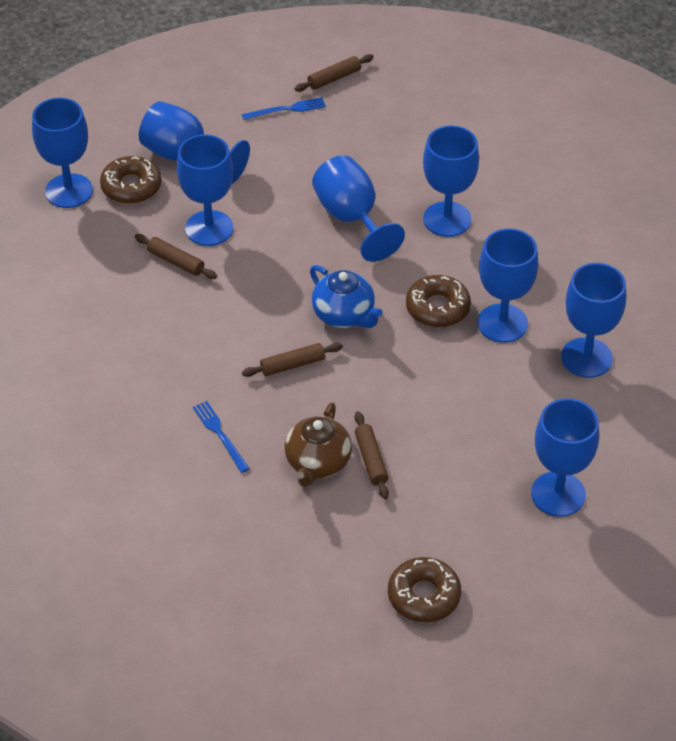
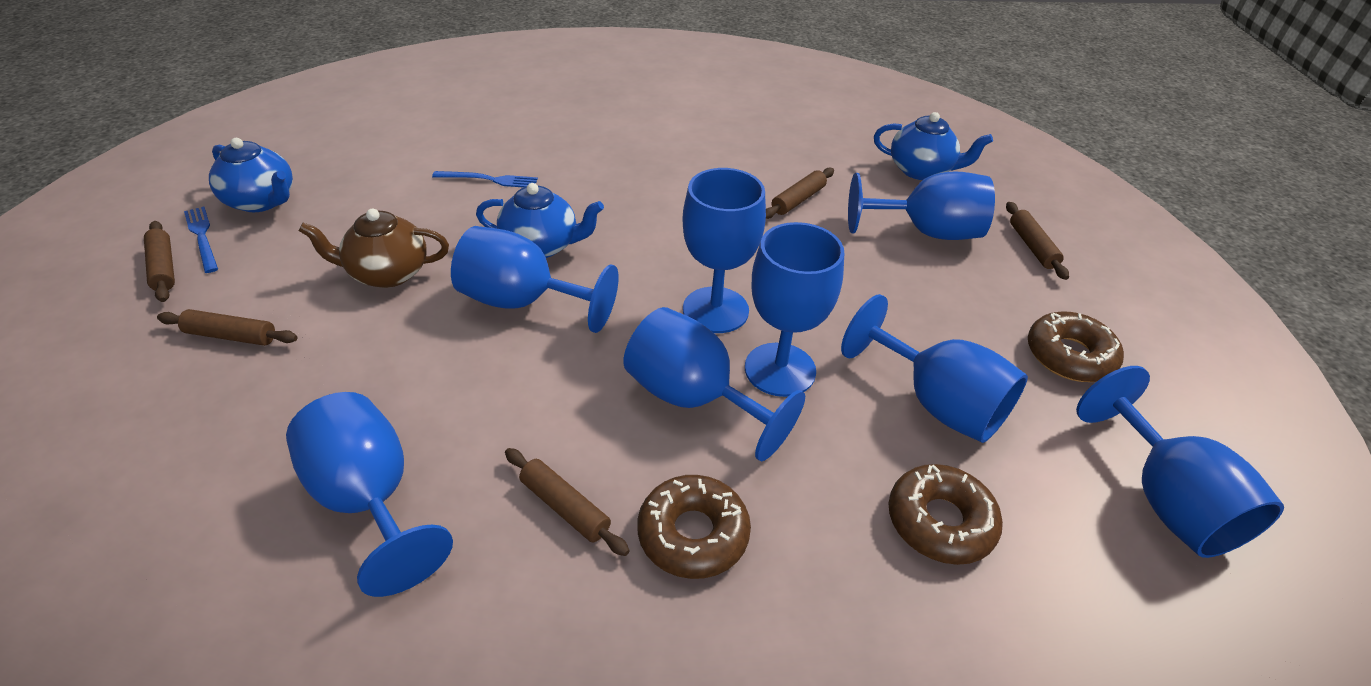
blue teapot: 1 -> 3
brown rolling pin: 4 -> 5

